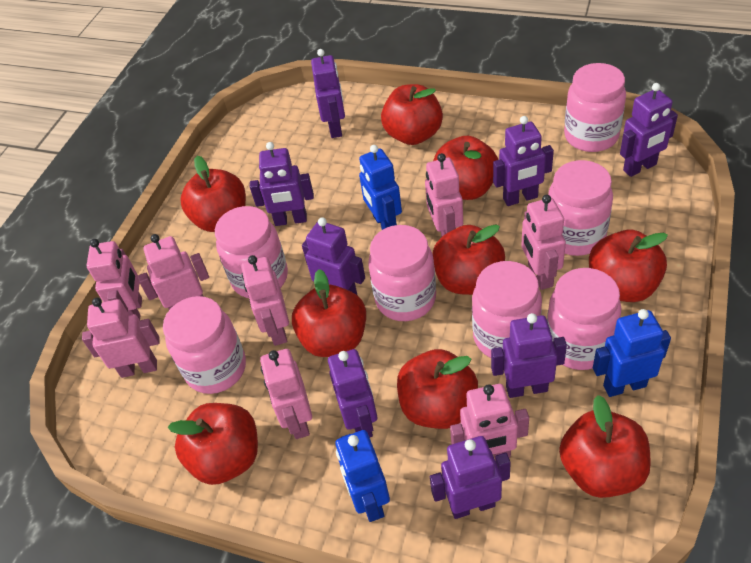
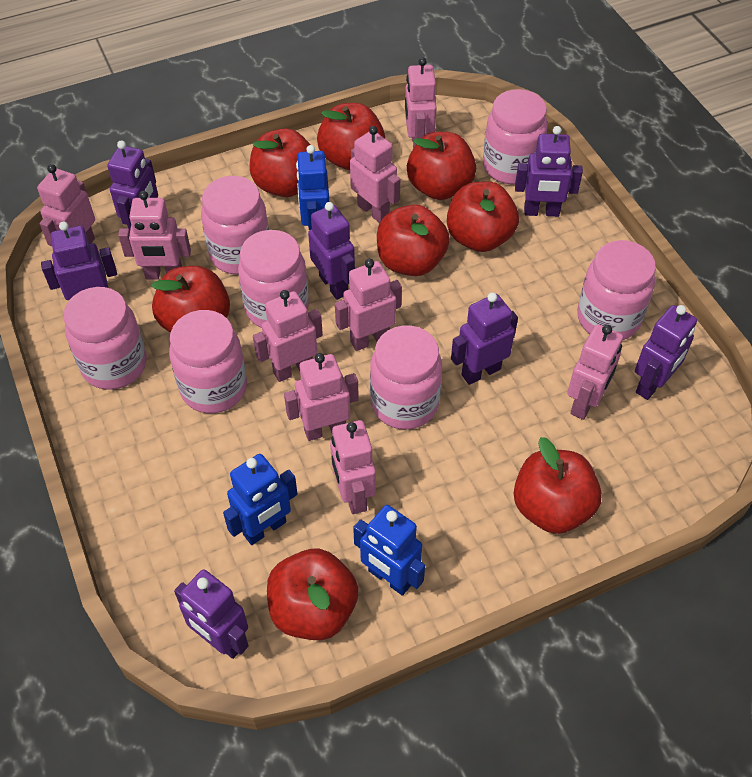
pink robot: 8 -> 9
purple robot: 8 -> 7
red apple: 9 -> 8

